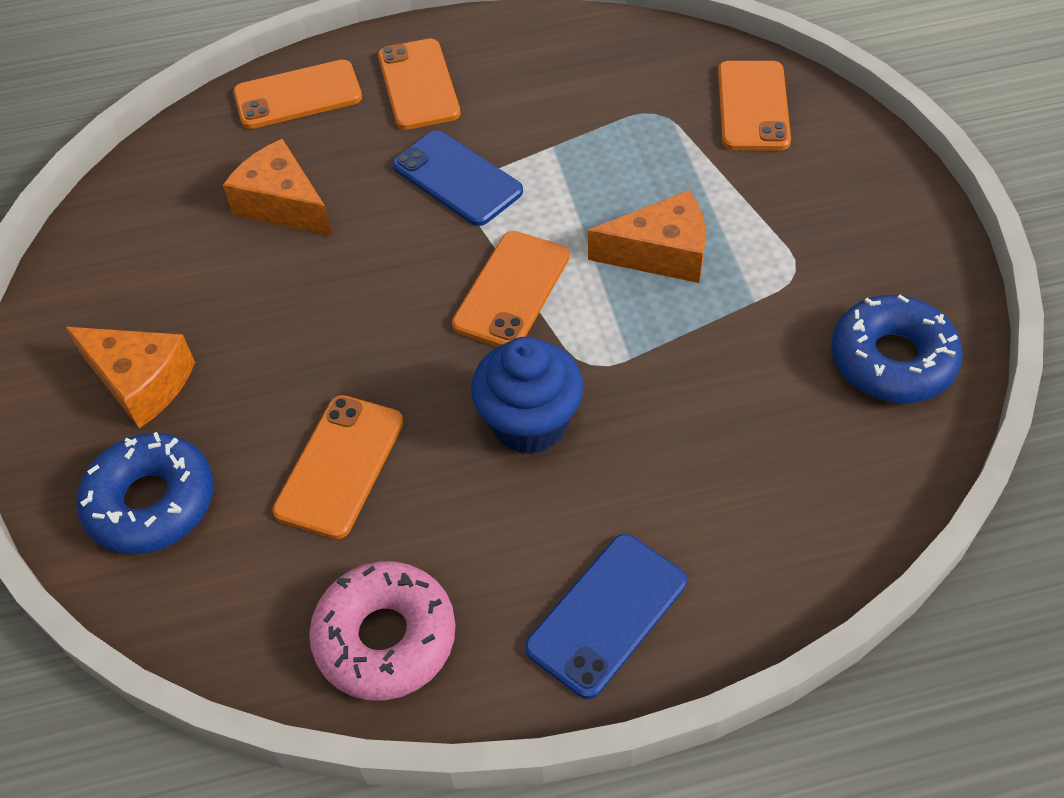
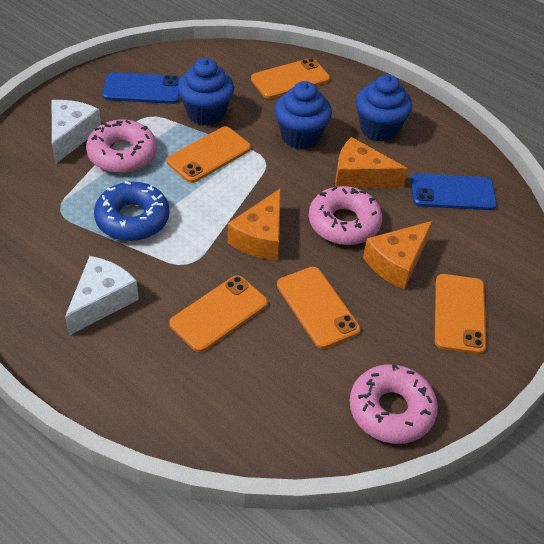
blue cupcake: 1 -> 3
blue donut: 2 -> 1
pink donut: 1 -> 3
white cheese: 0 -> 2

